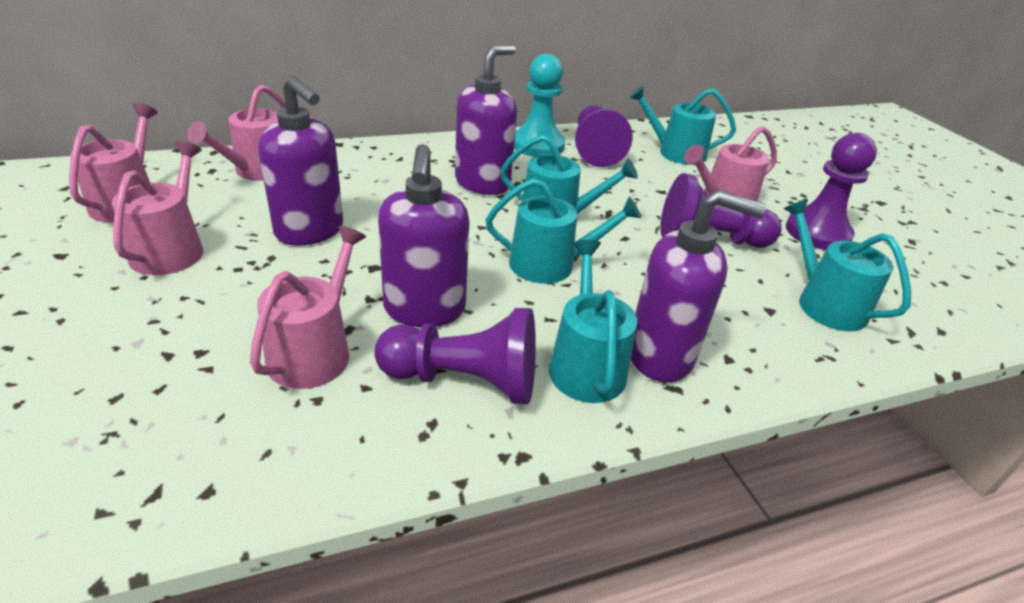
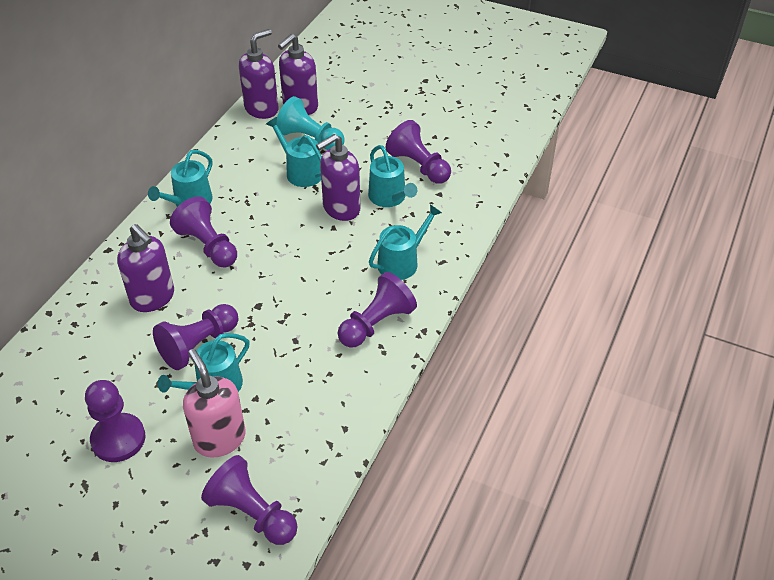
pink soap dispenser: 0 -> 1
pink watering can: 5 -> 0
purple pawn: 4 -> 6

